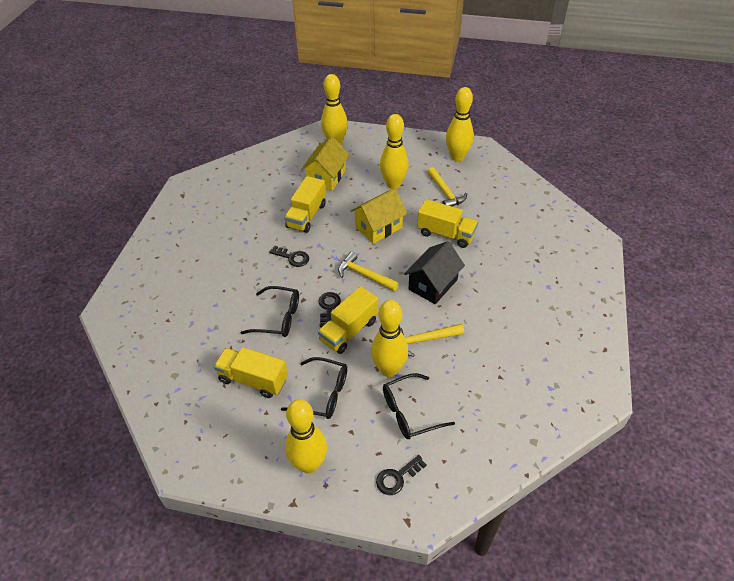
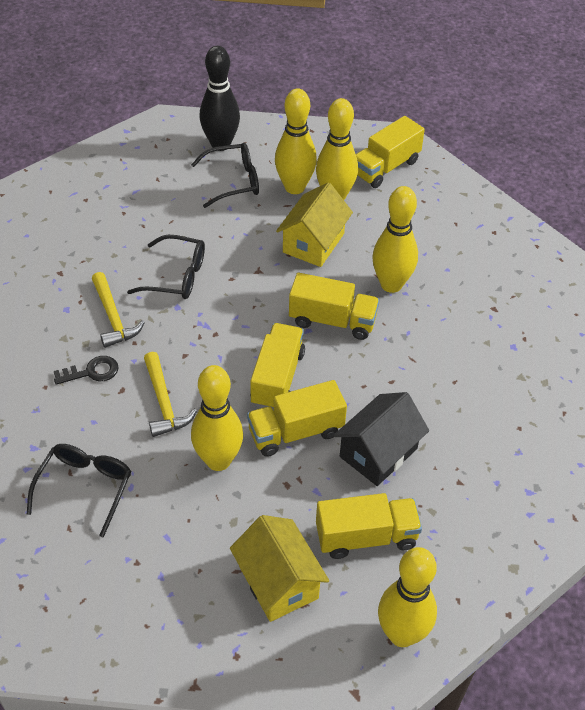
black bowling pin: 0 -> 1
black key: 3 -> 1
yellow hammer: 3 -> 2
yellow truck: 4 -> 5

